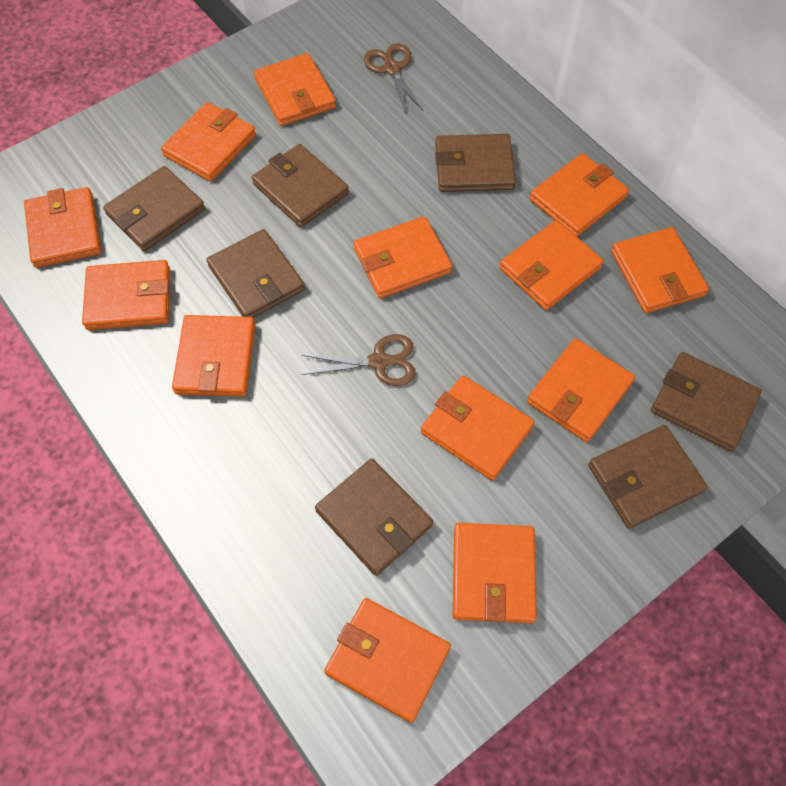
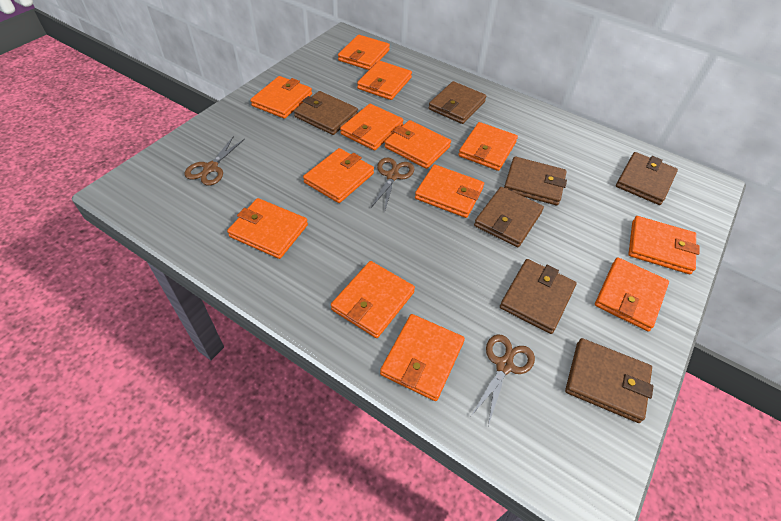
brown scissors: 2 -> 3

